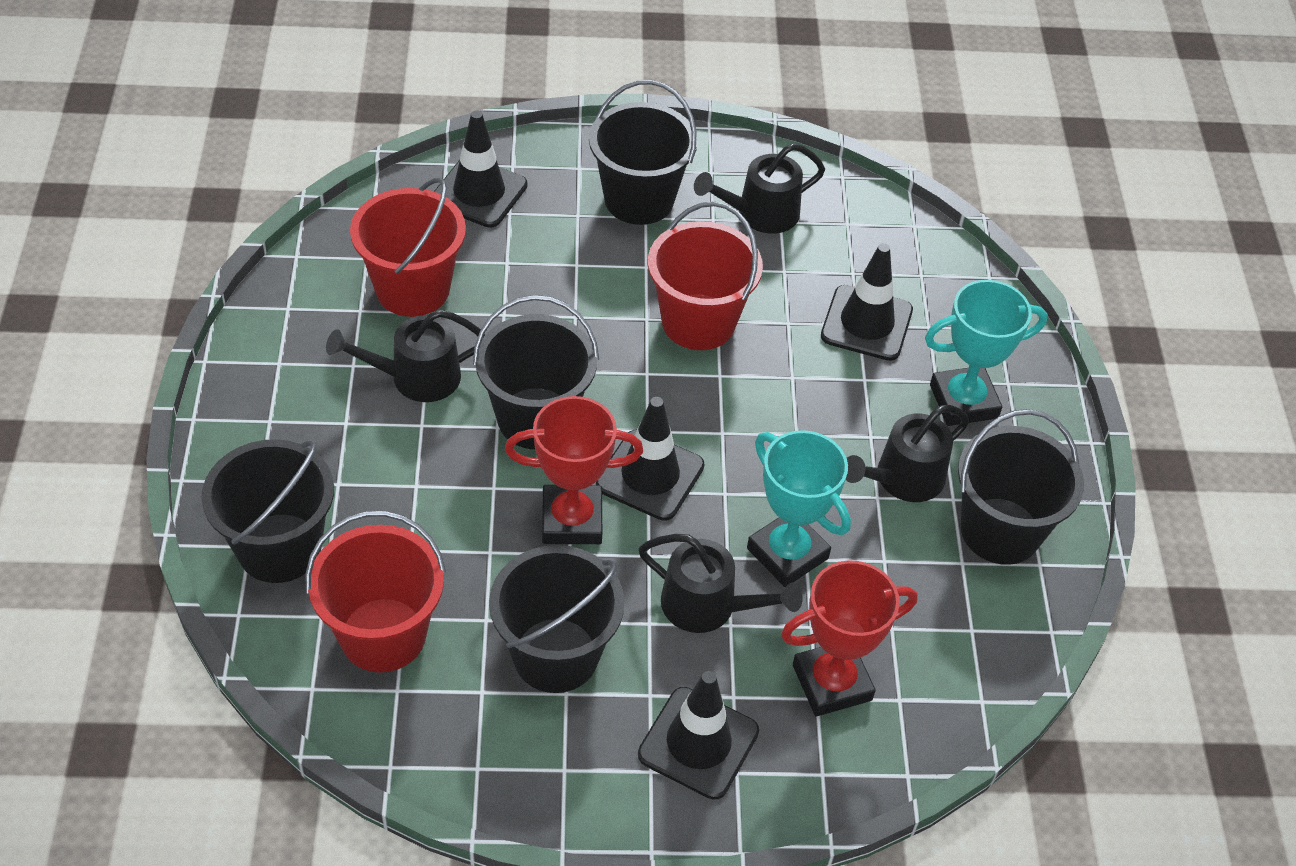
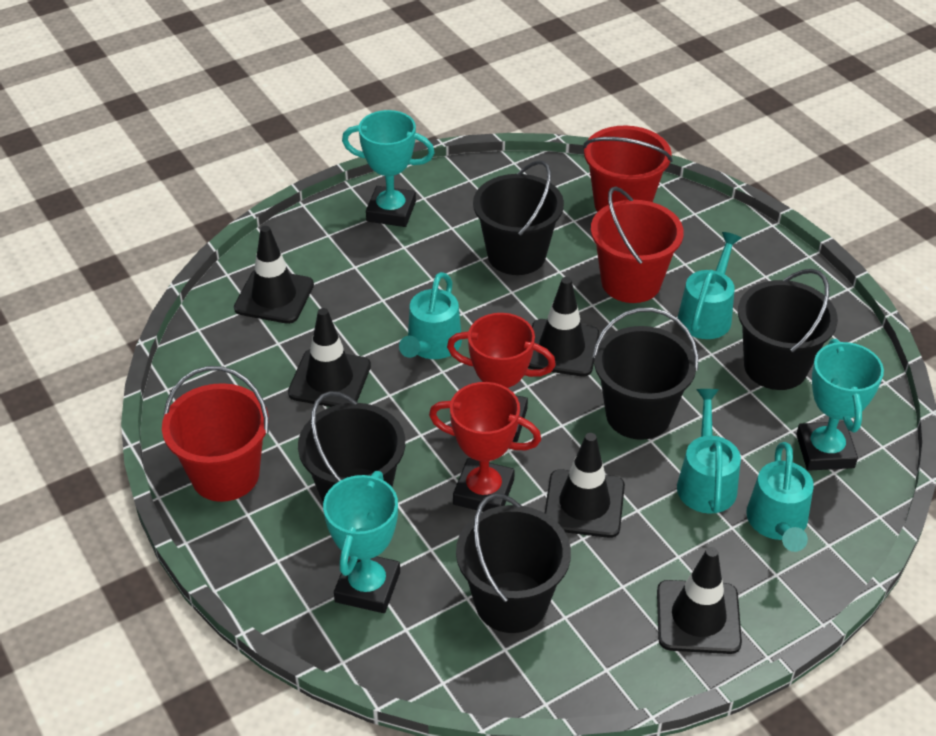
black traffic cone: 4 -> 5
black watering can: 4 -> 0
turquoise trophy: 2 -> 3
turquoise watering can: 0 -> 4

